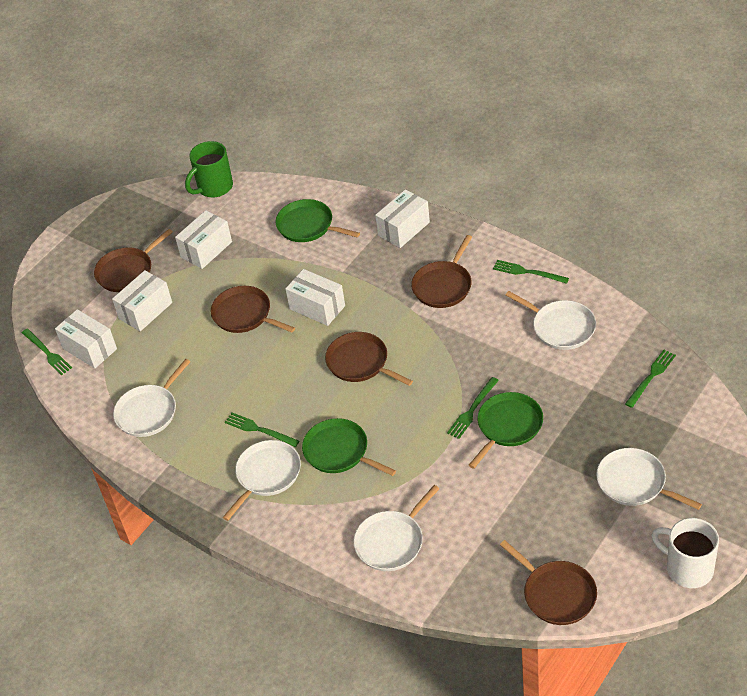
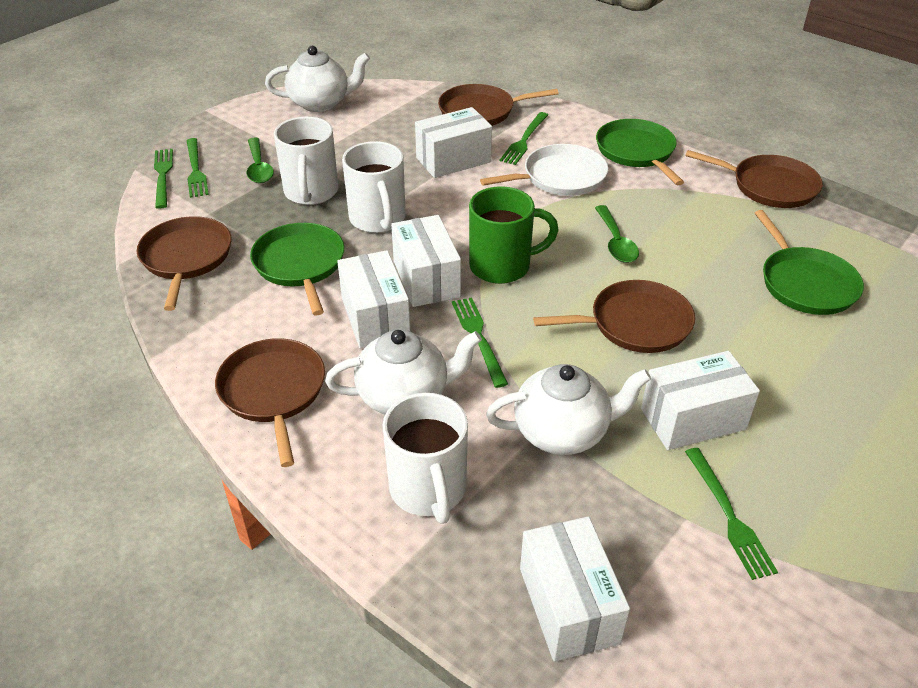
green spoon: 0 -> 2
white mug: 1 -> 3
white pan: 5 -> 1
white teapot: 0 -> 3

